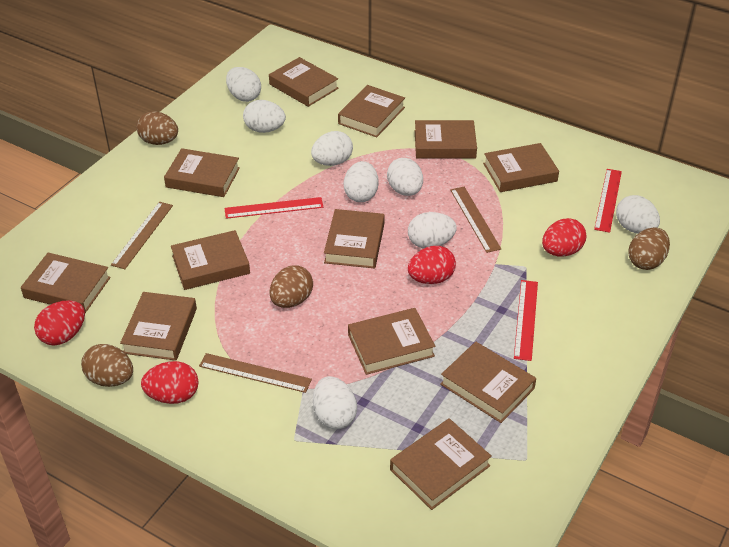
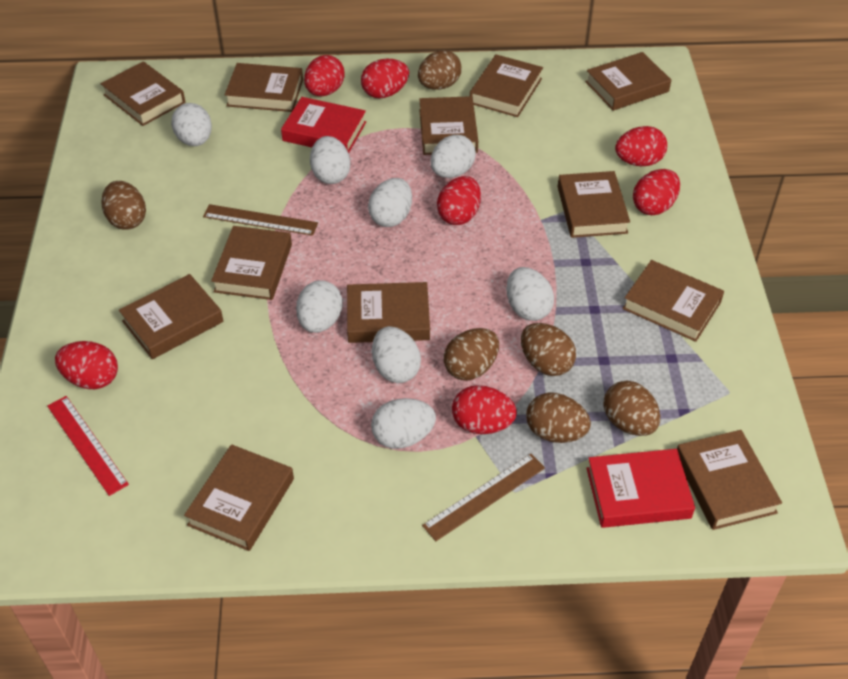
brown egg: 4 -> 6
brown ruler: 3 -> 2
red book: 0 -> 2
red egg: 4 -> 7
red ruler: 3 -> 1

